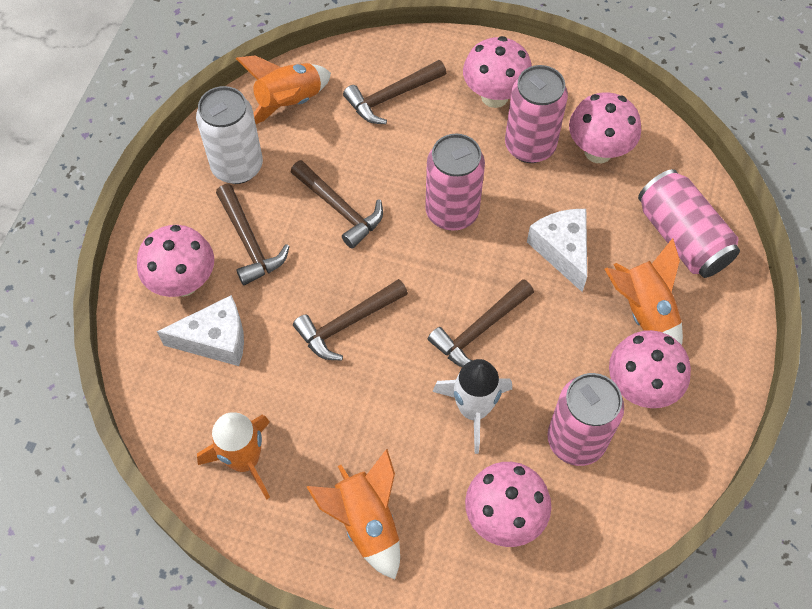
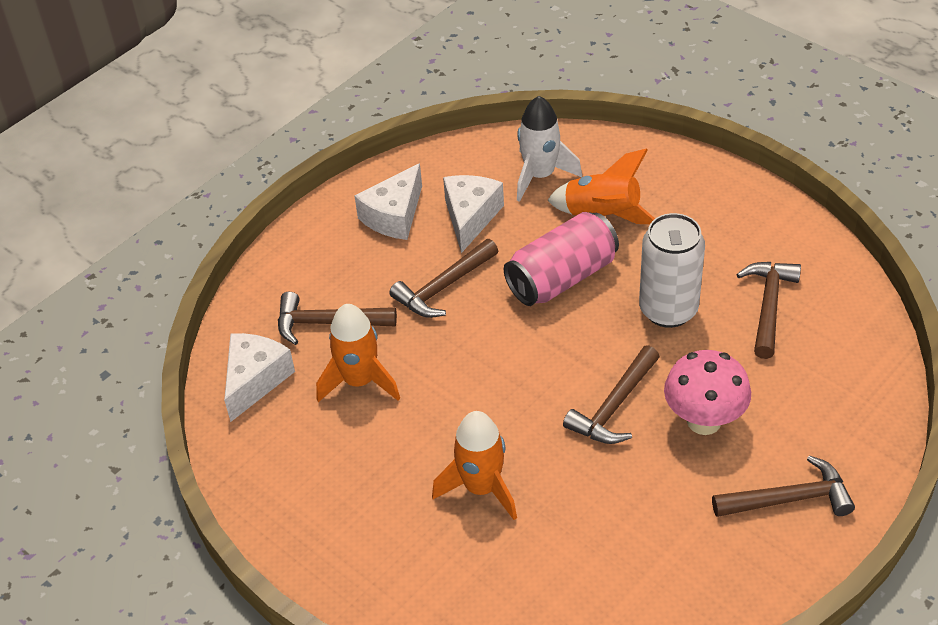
orange rocket: 4 -> 3
pink can: 4 -> 1
pink mushroom: 5 -> 1
white cheese: 2 -> 3

